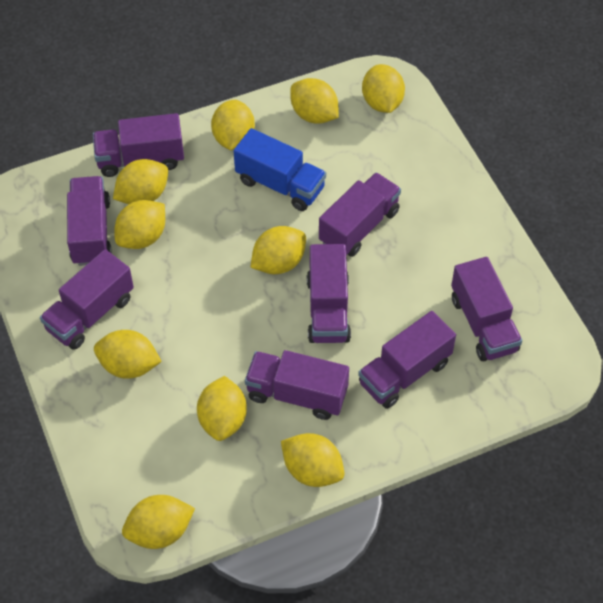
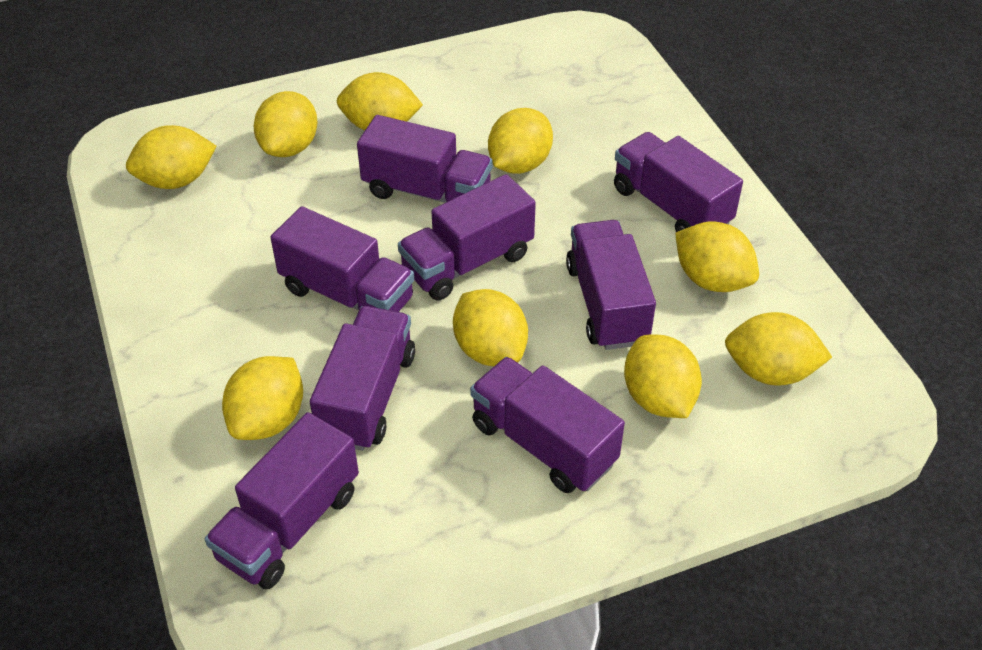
blue truck: 1 -> 0
yellow lemon: 10 -> 9

